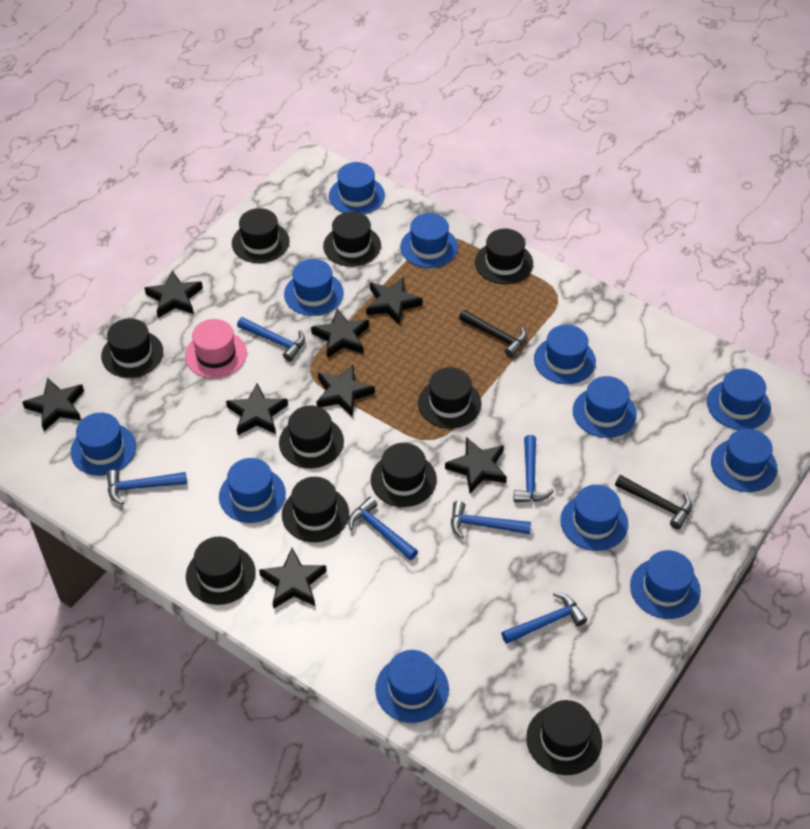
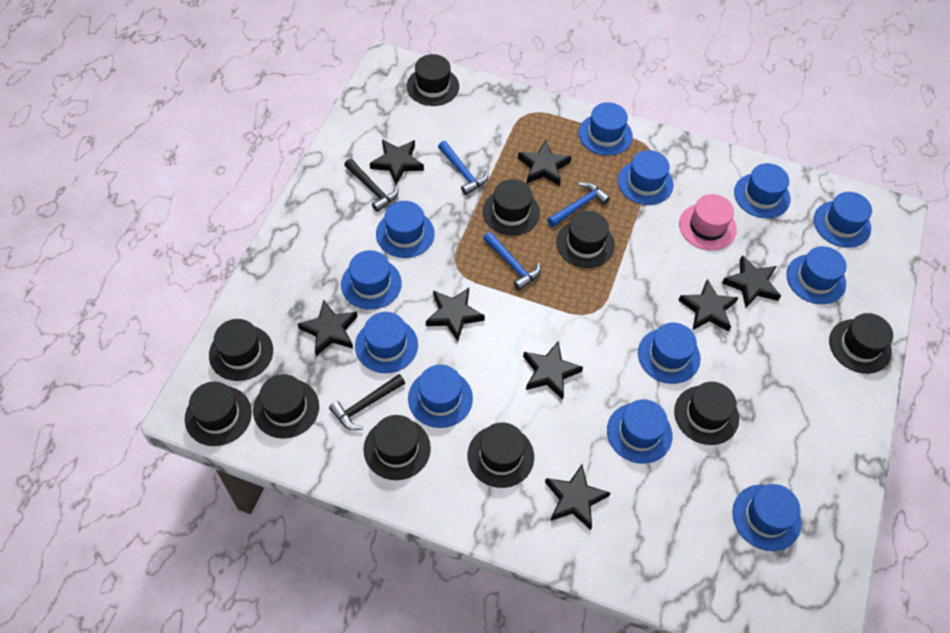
blue hammer: 6 -> 3

